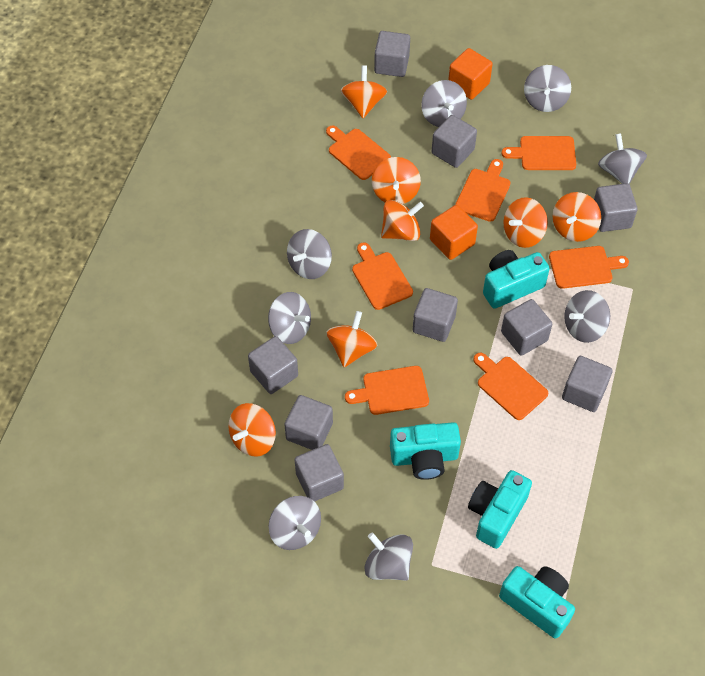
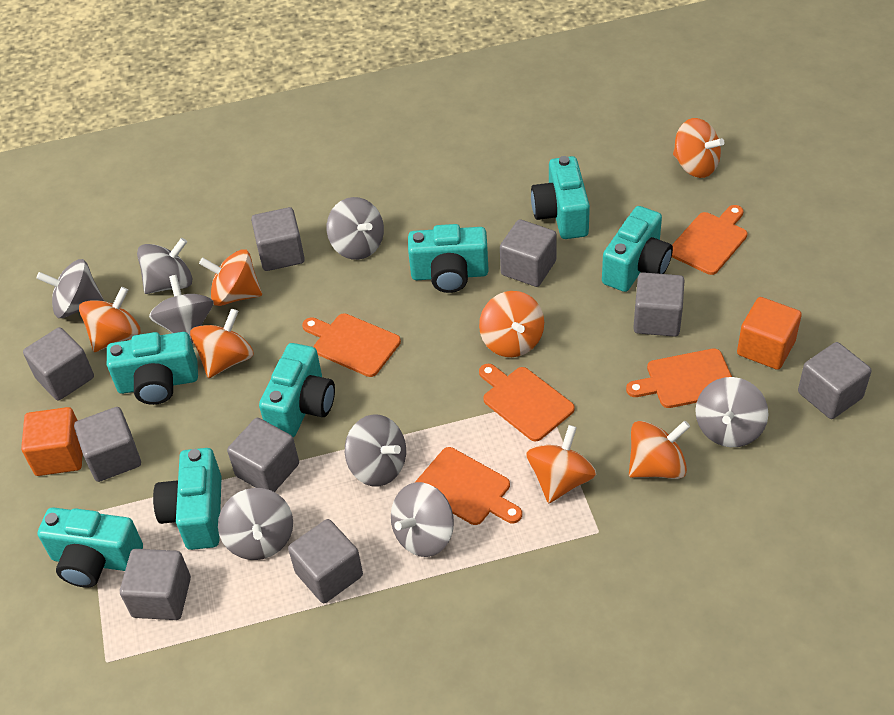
orange cutting board: 7 -> 5
turquoise camera: 4 -> 7

